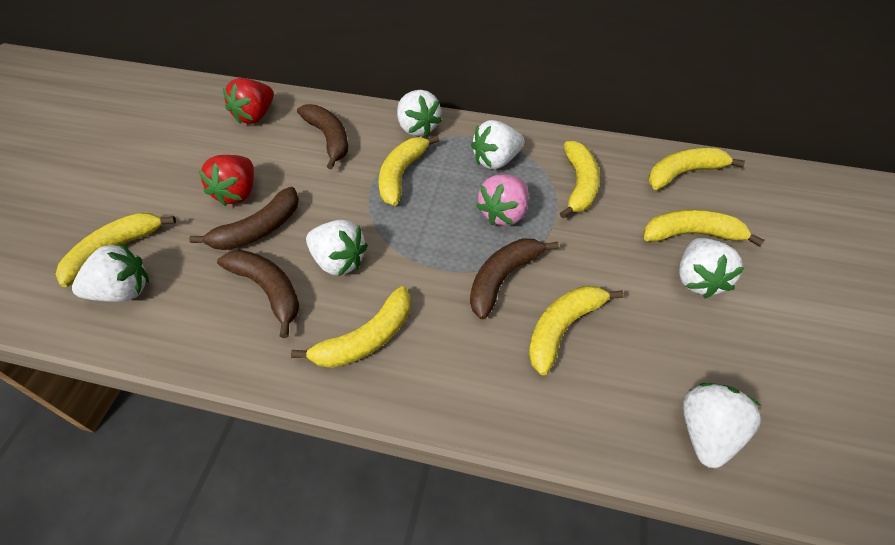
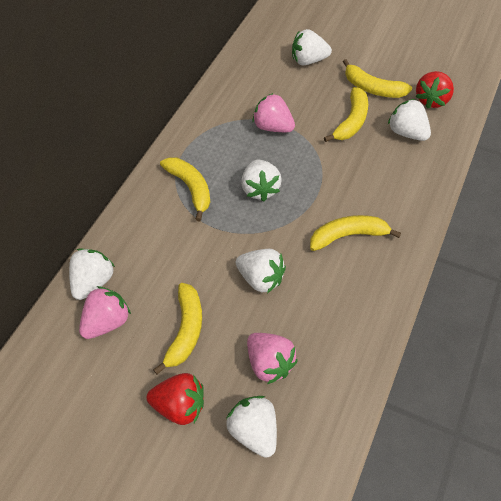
brown banana: 4 -> 0
pink strawberry: 1 -> 3
yellow banana: 7 -> 5

